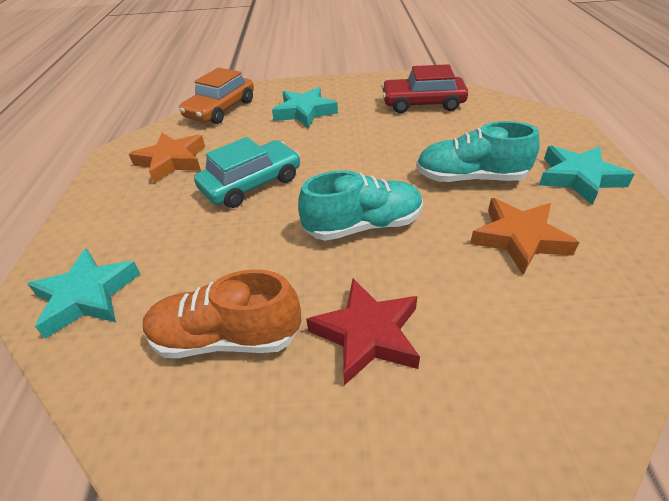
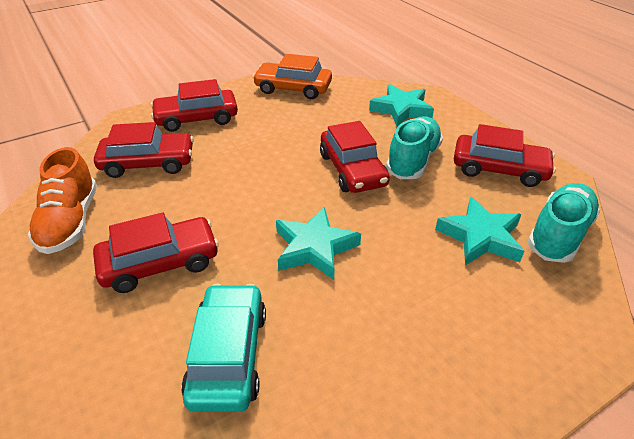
orange star: 2 -> 0
red car: 1 -> 5
red star: 1 -> 0

